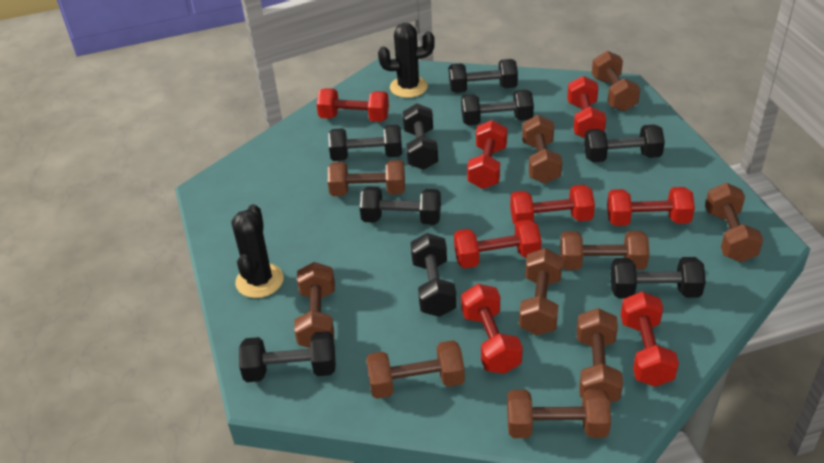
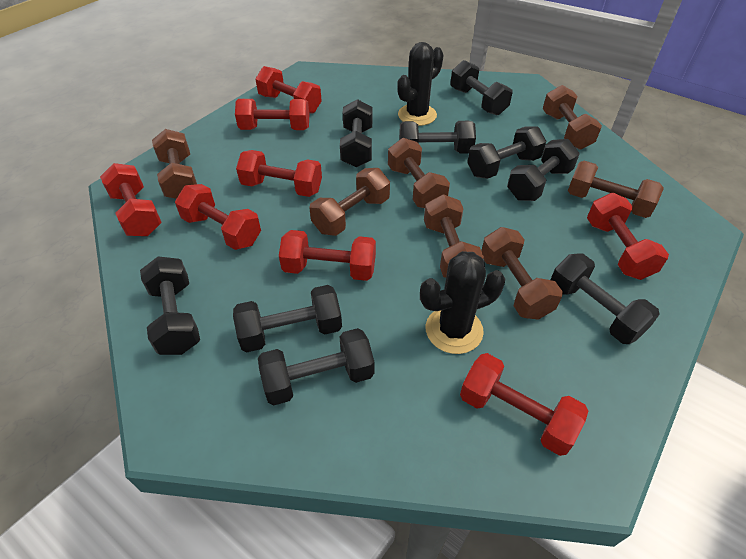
brown dumbbell: 10 -> 7

